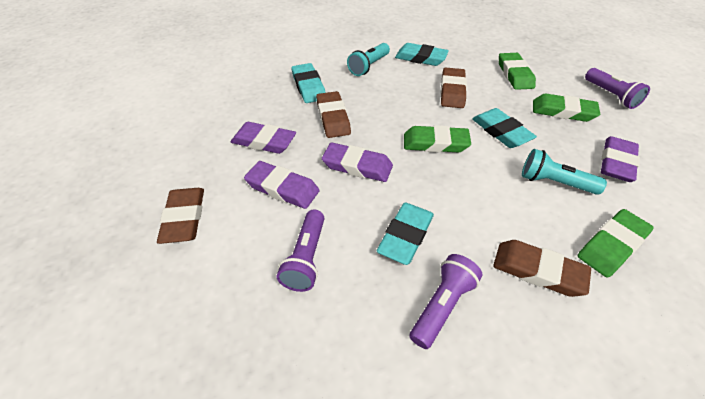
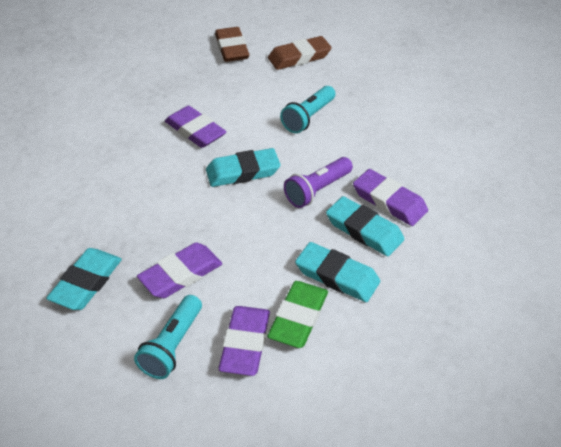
brown eraser: 4 -> 2
green eraser: 4 -> 1
purple flashlight: 3 -> 1

